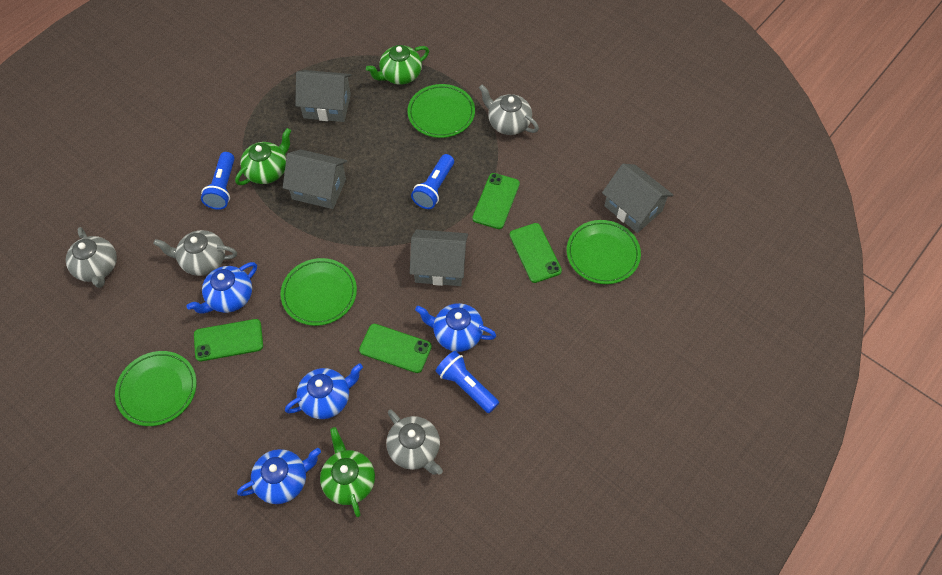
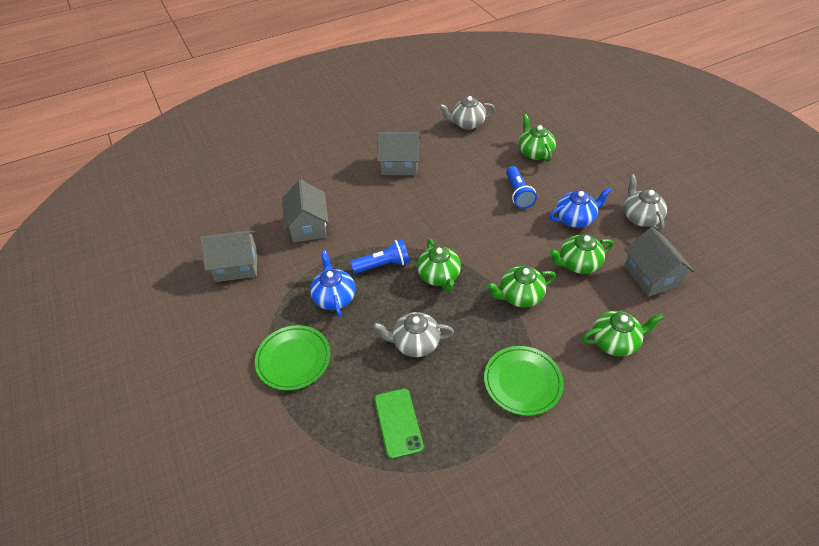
blue flashlight: 3 -> 2
blue teapot: 4 -> 2
green phone: 4 -> 1
green plate: 4 -> 2
green teapot: 3 -> 5
grey teapot: 4 -> 3

